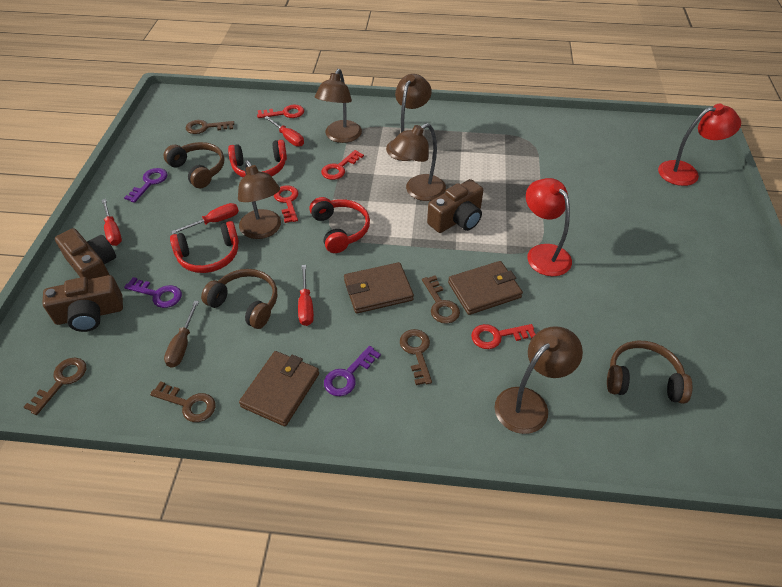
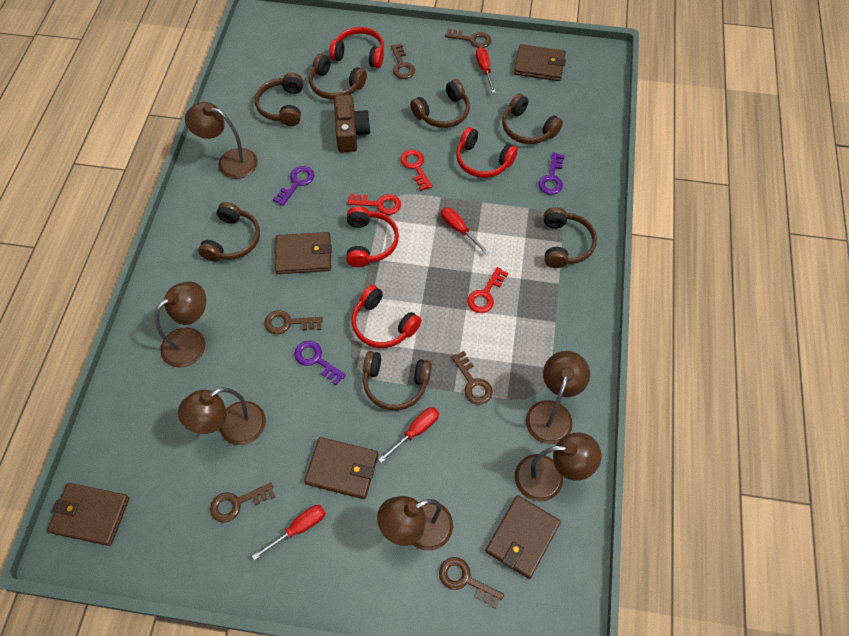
brown camera: 3 -> 1
brown headphones: 3 -> 7
brown key: 5 -> 6
brown lamp: 5 -> 6
brown screwdriver: 1 -> 0
brown wallet: 3 -> 5
red headphones: 3 -> 4
red key: 4 -> 3
red lamp: 2 -> 0

